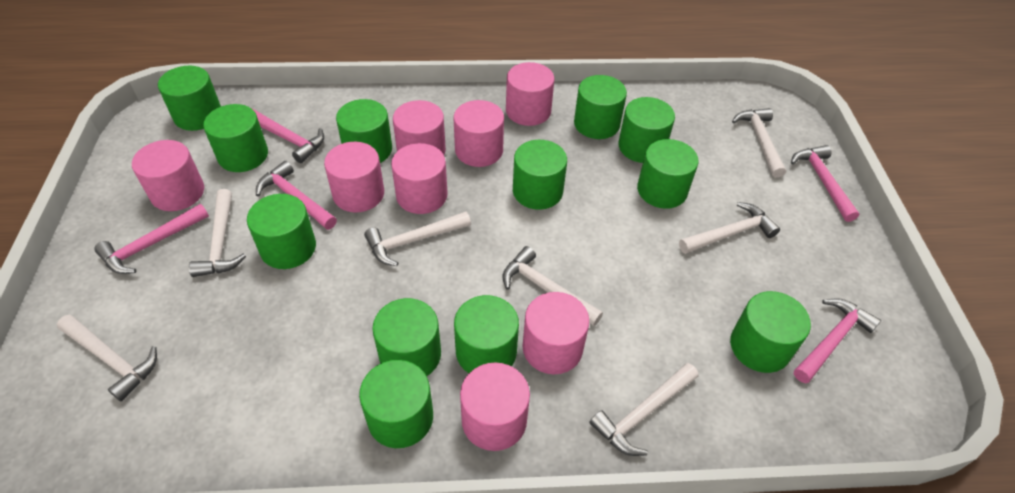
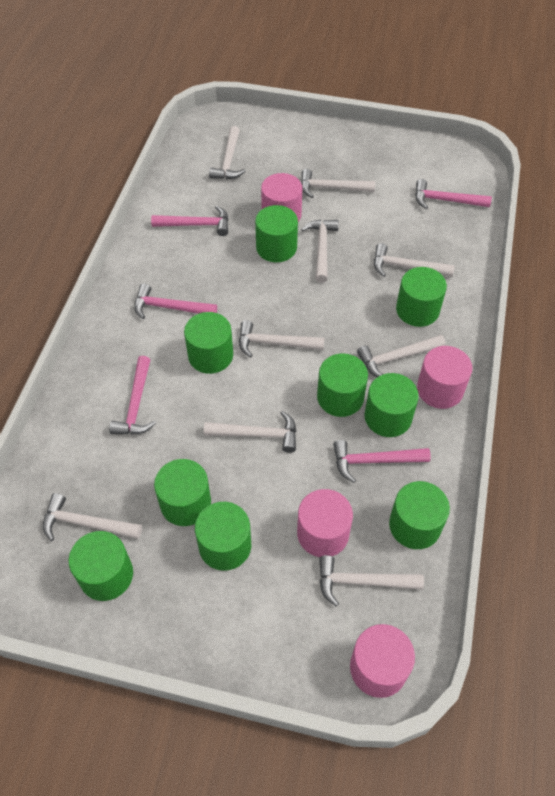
green cylinder: 12 -> 9
pink cylinder: 8 -> 4
white hammer: 7 -> 9

